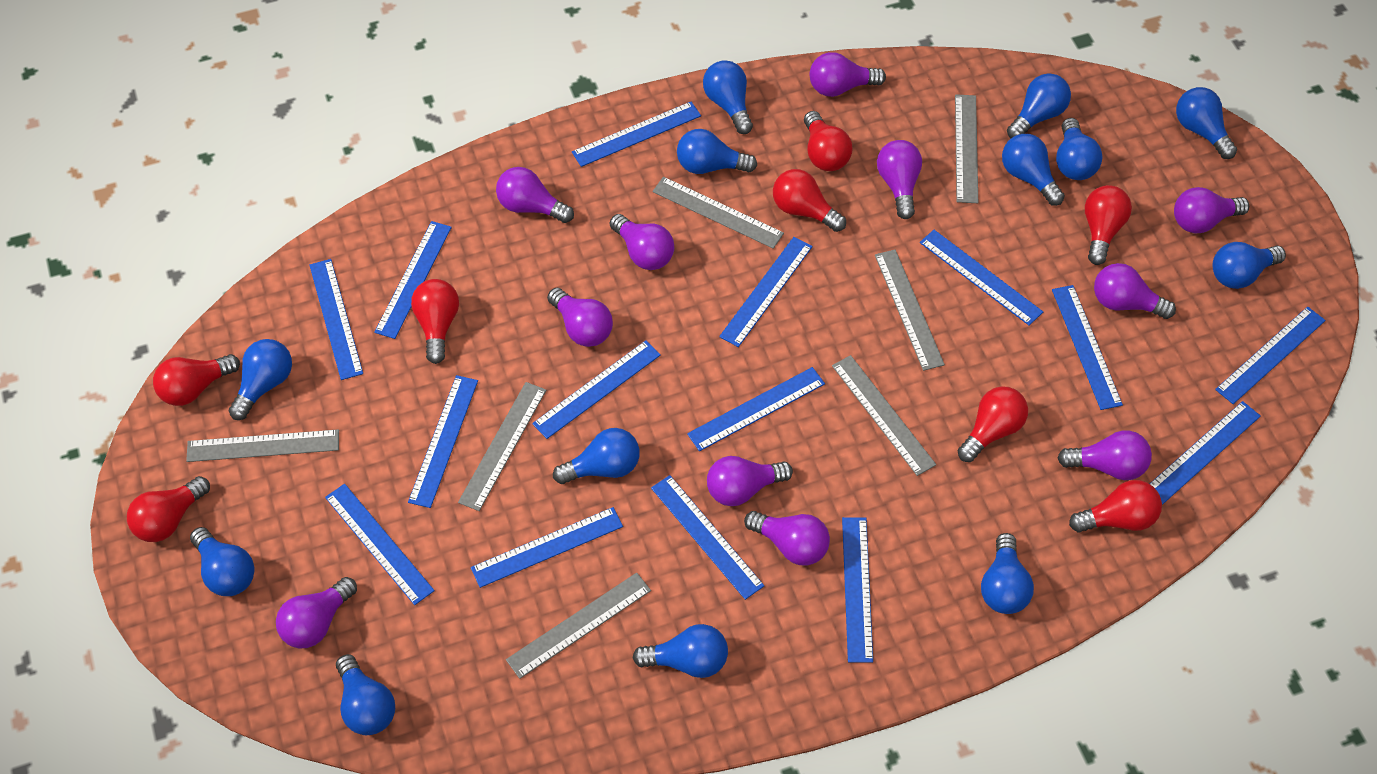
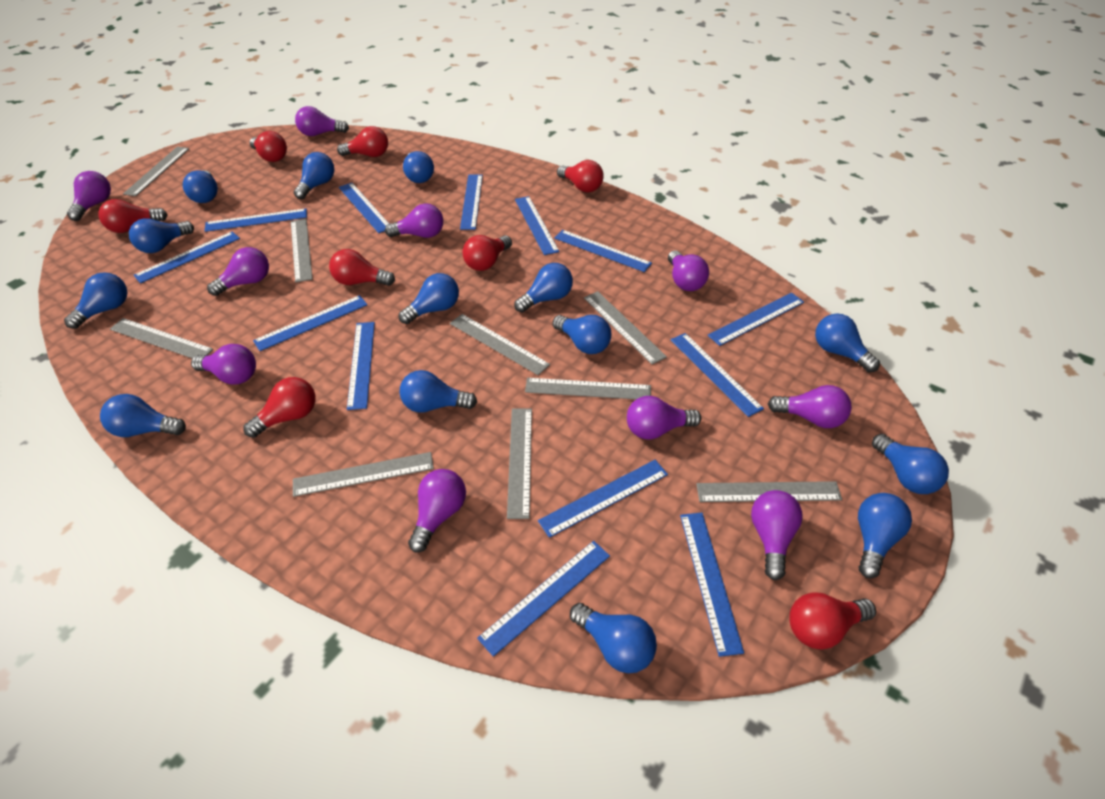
blue light bulb: 13 -> 14
blue ruler: 15 -> 13
grey ruler: 7 -> 9
purple light bulb: 11 -> 10

